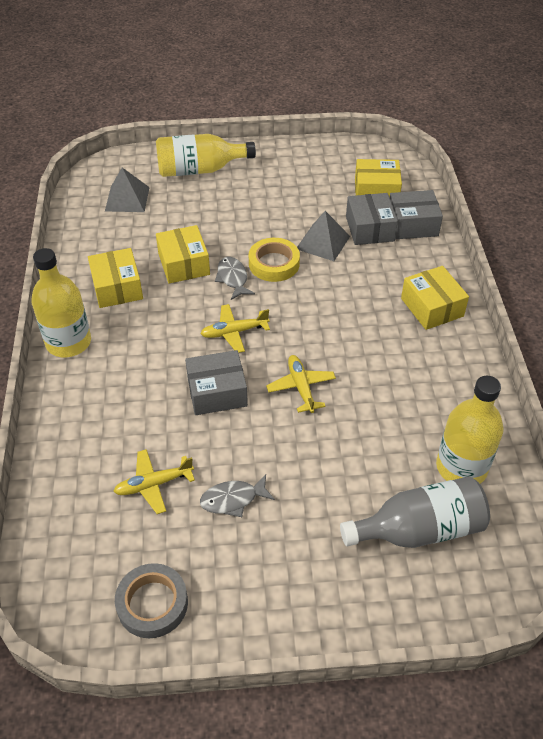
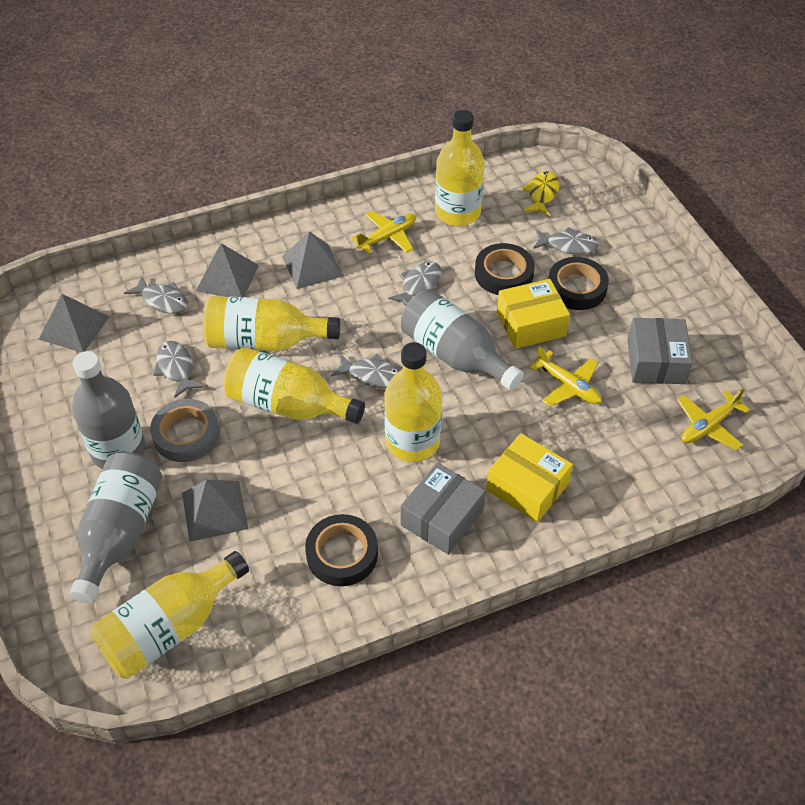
black tape: 0 -> 3
grey bottle: 1 -> 3
grey box: 3 -> 2
grey fish: 2 -> 5
grey pyramid: 2 -> 4
yellow bottle: 3 -> 5
yellow box: 4 -> 2
yellow fish: 0 -> 1
yellow tape: 1 -> 0

